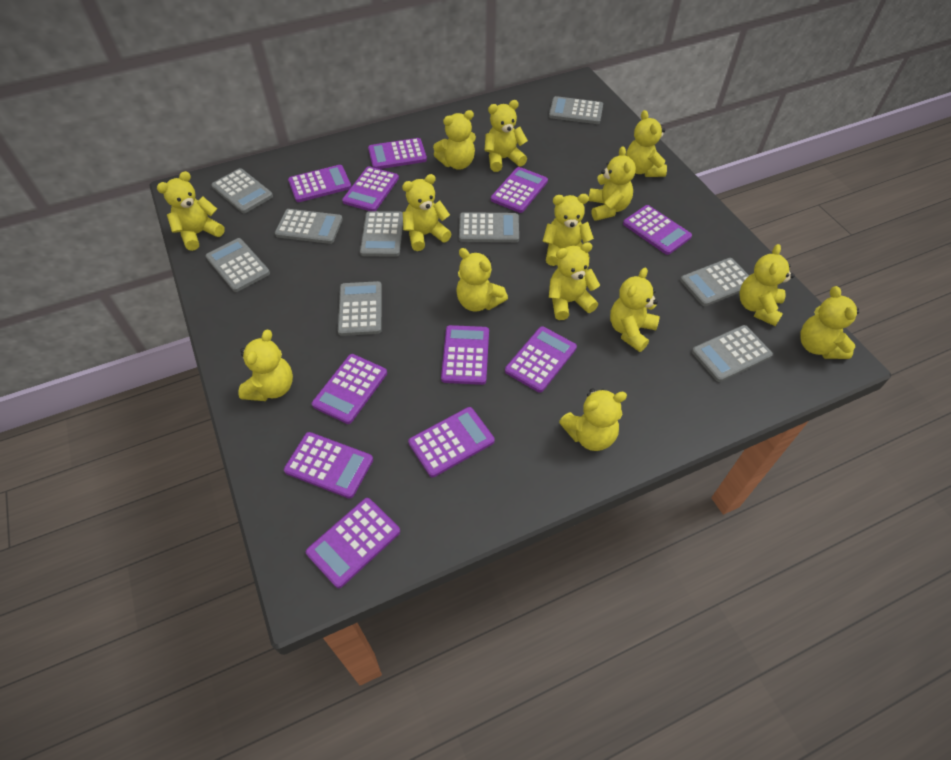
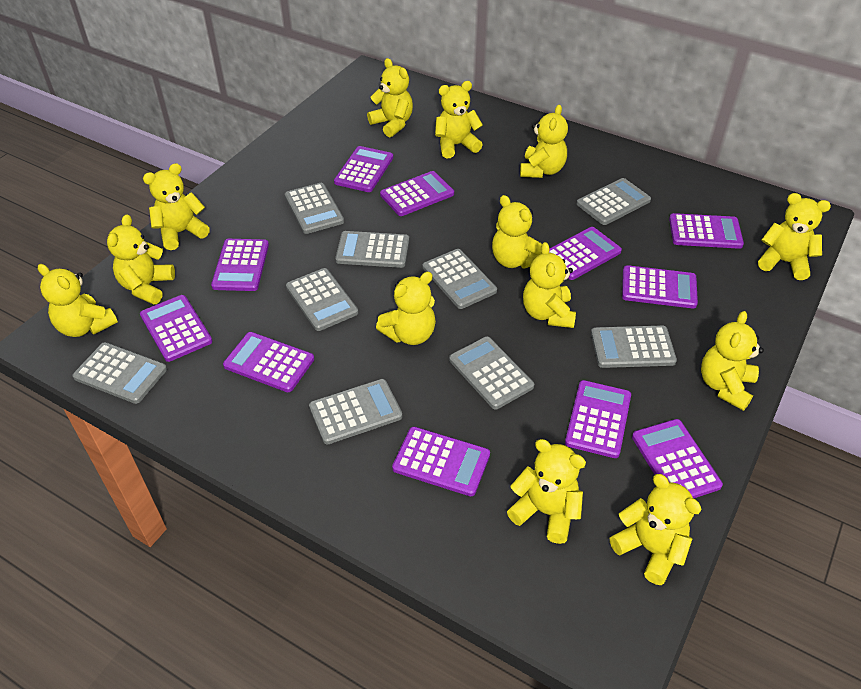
yellow teddy bear: 14 -> 13

